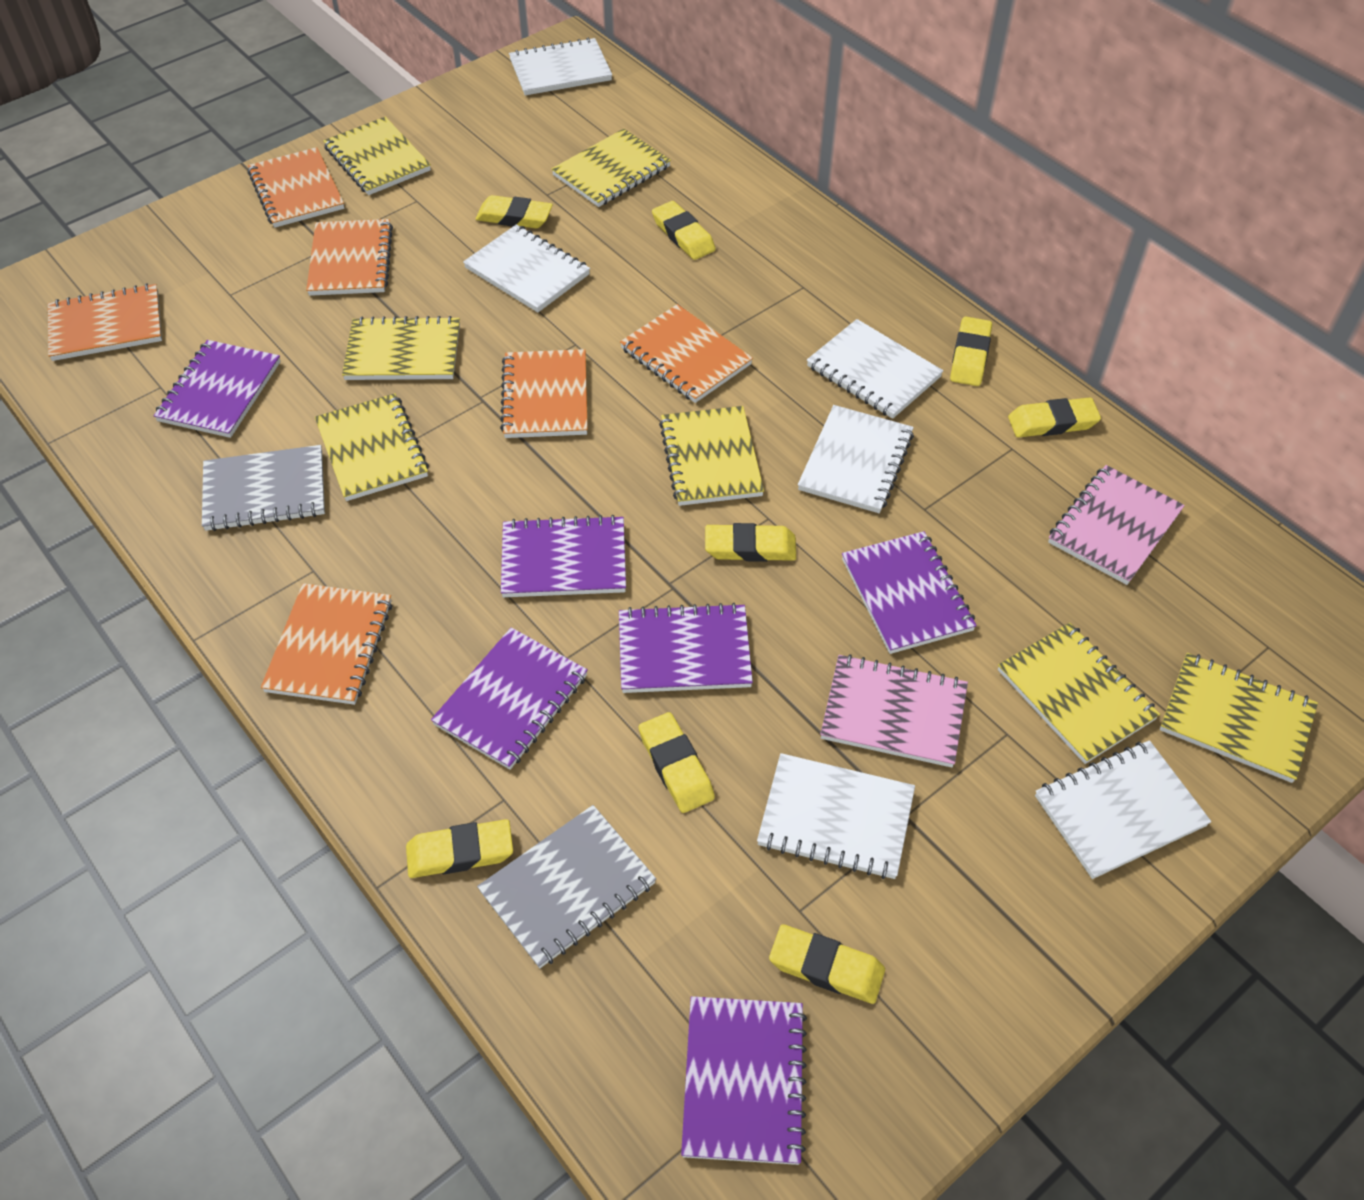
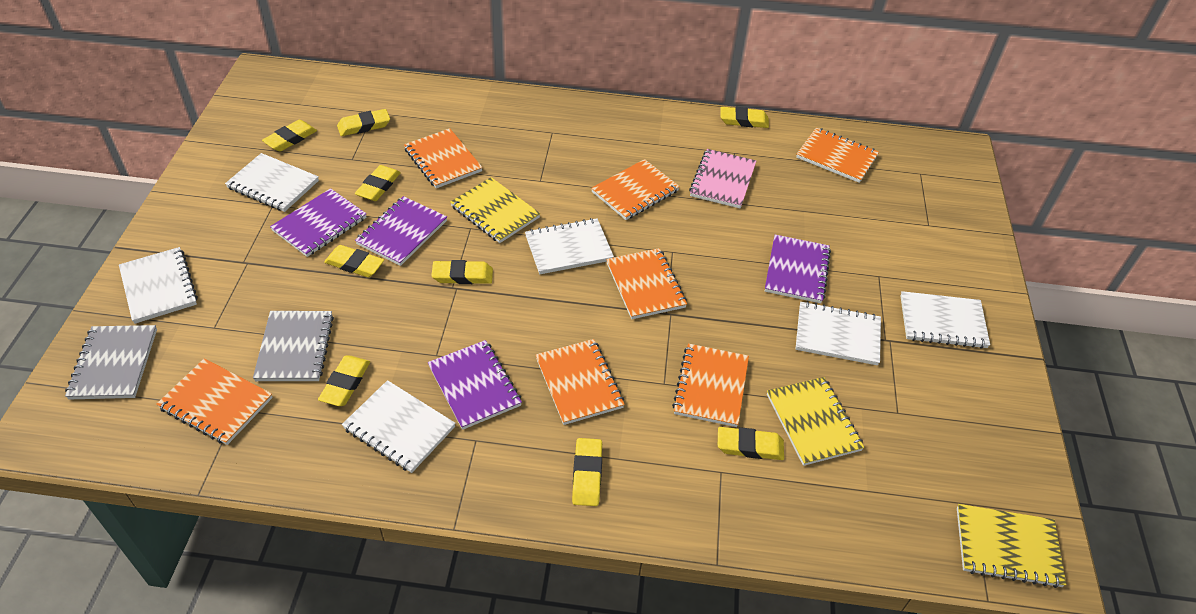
orange notebook: 6 -> 7
pink notebook: 2 -> 1
purple notebook: 6 -> 4
yellow eraser: 8 -> 9
yellow notebook: 7 -> 3

